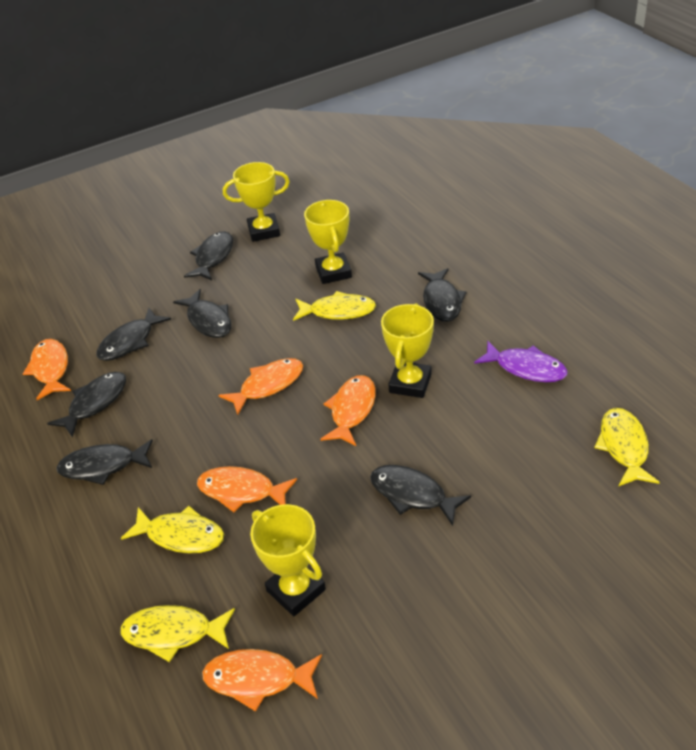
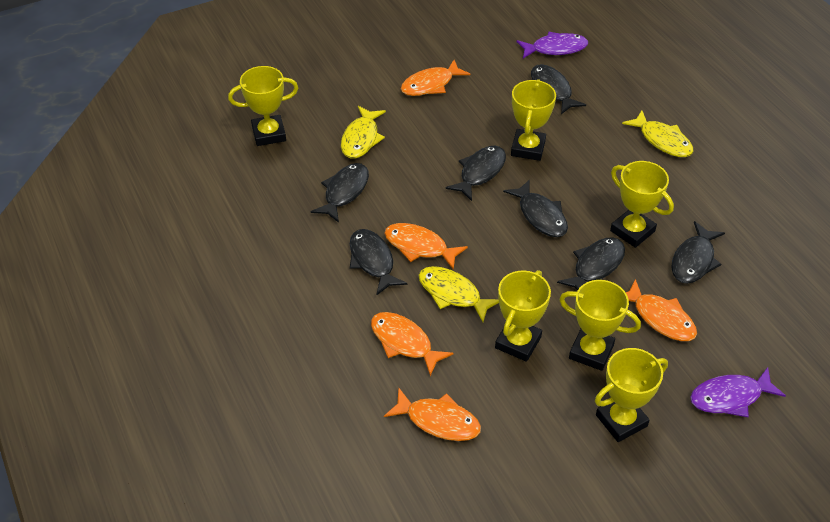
purple fish: 1 -> 2
yellow fish: 4 -> 3
yellow trophy: 4 -> 6

